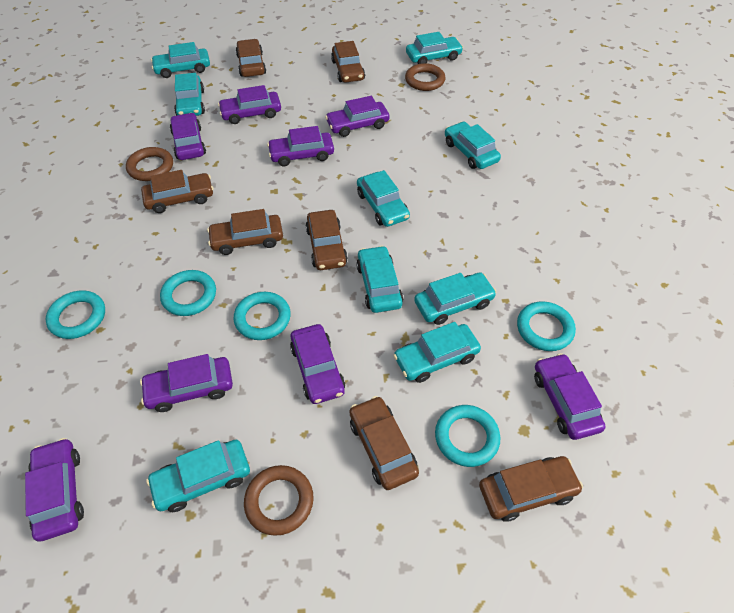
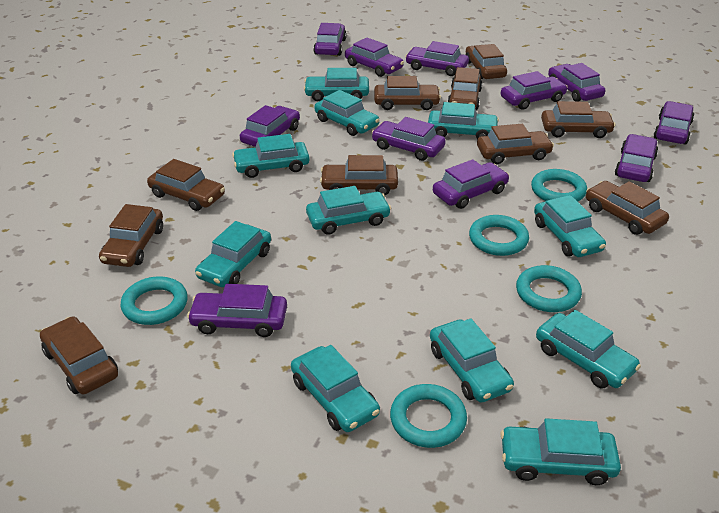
brown car: 7 -> 10
brown ring: 3 -> 0
purple car: 8 -> 11
turquoise car: 9 -> 11

